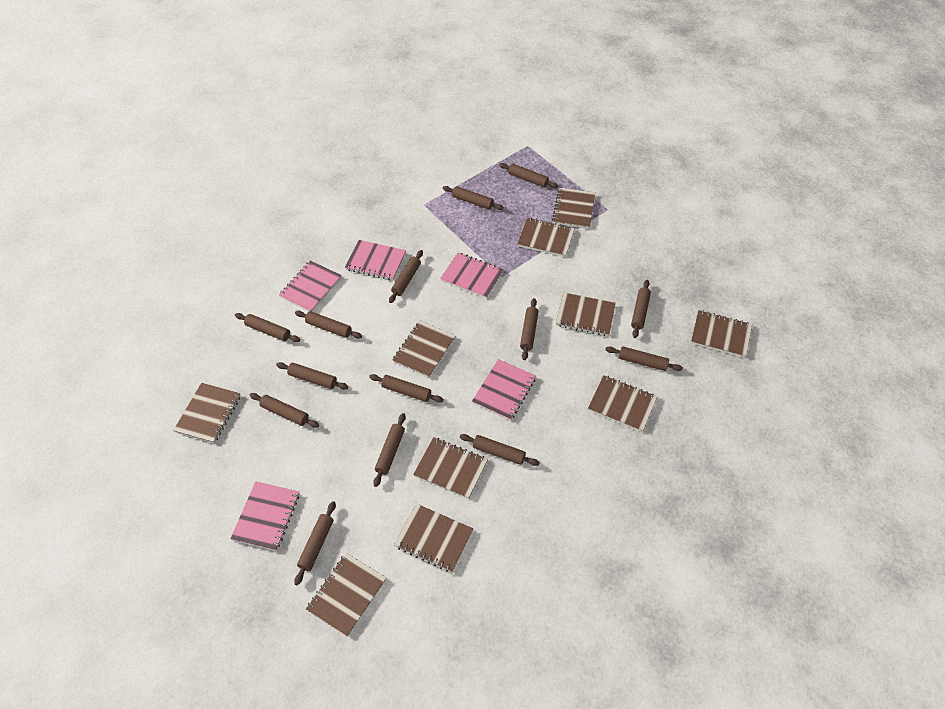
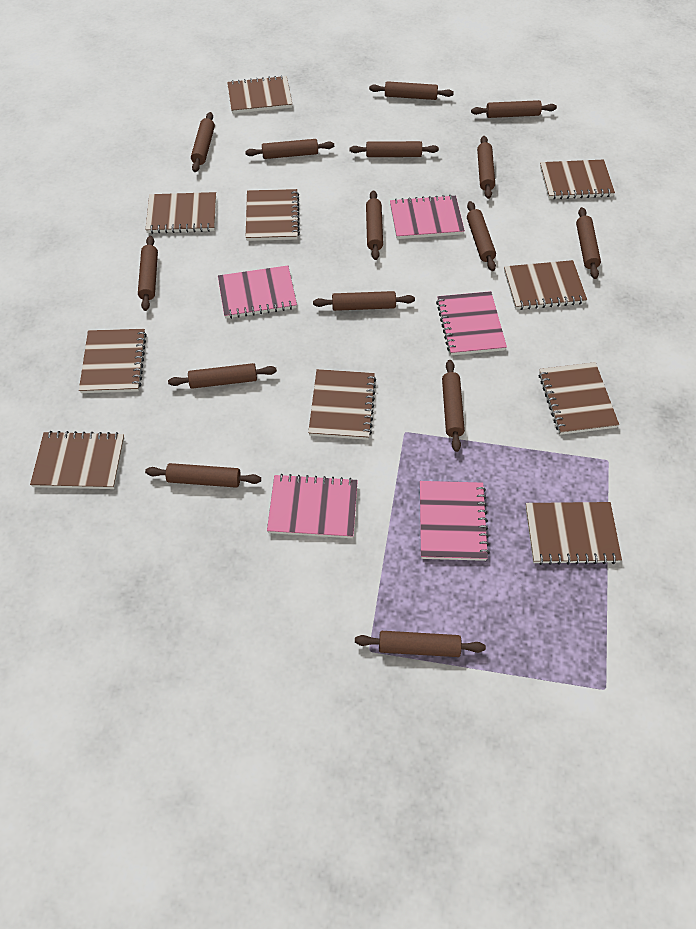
brown rolling pin: 14 -> 15

